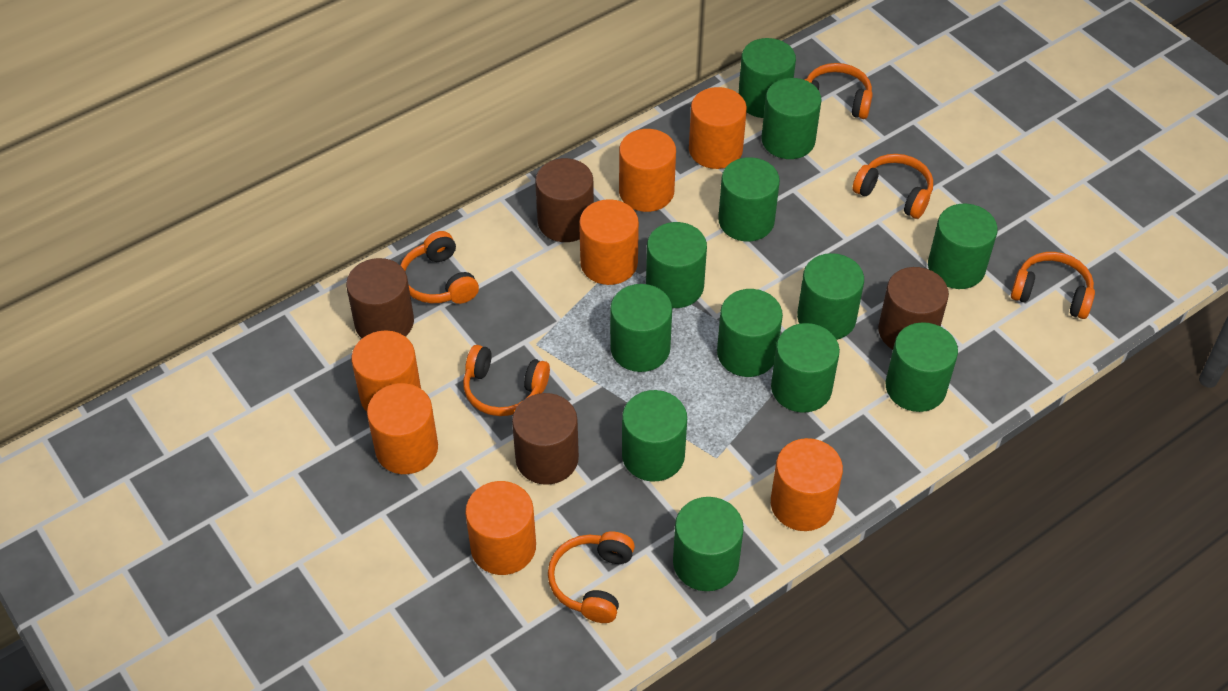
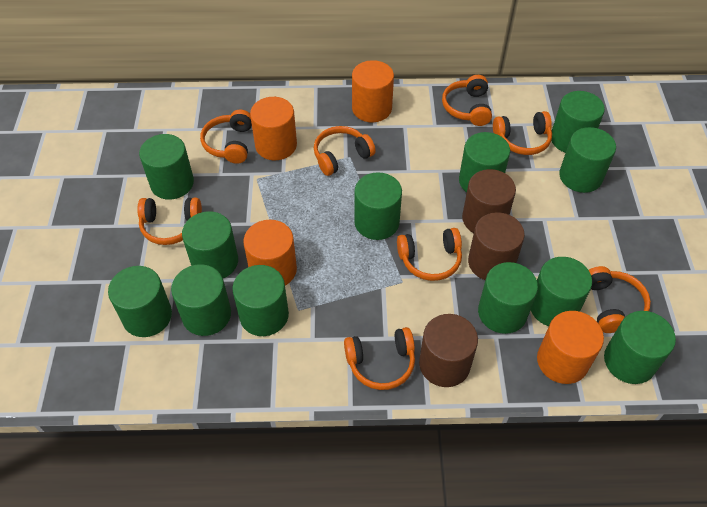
brown cylinder: 4 -> 3
orange cylinder: 7 -> 4
orange headphones: 6 -> 8

